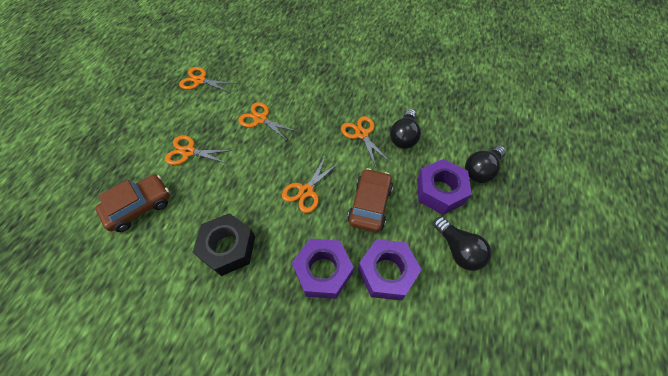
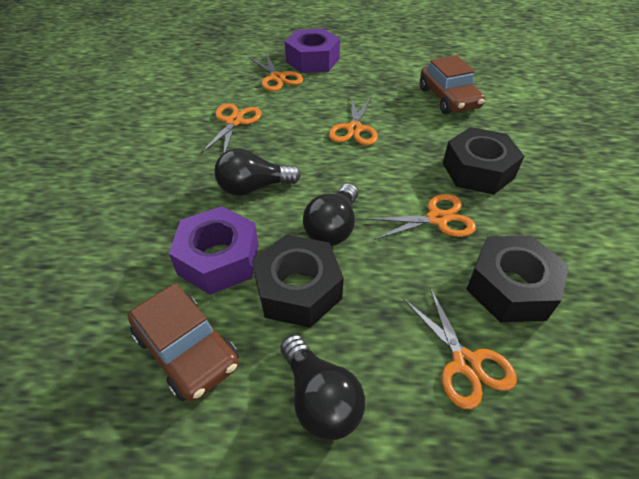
black nut: 1 -> 3
purple nut: 3 -> 2

